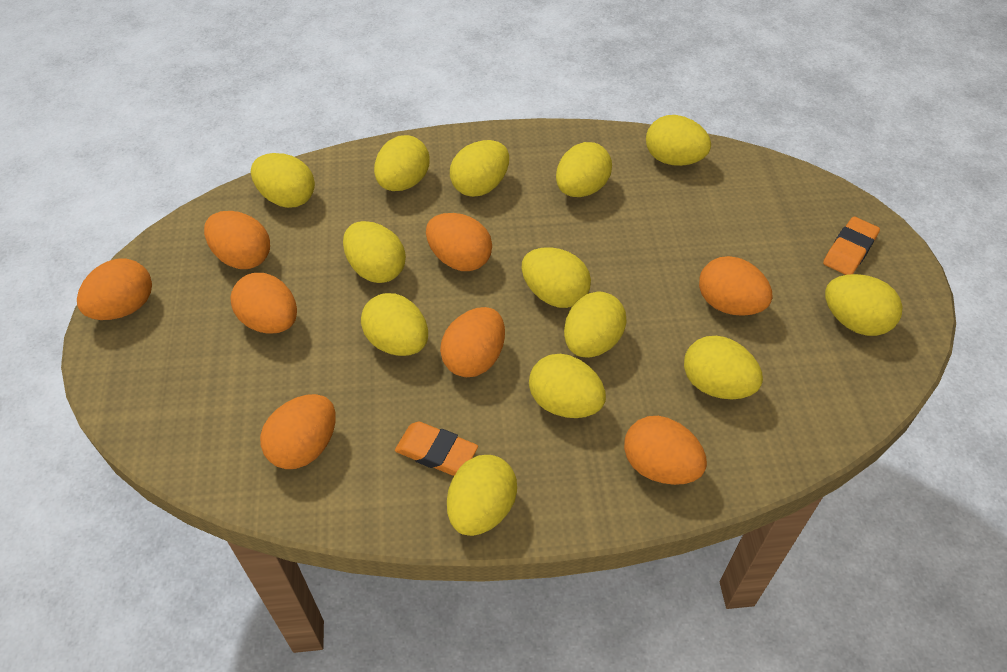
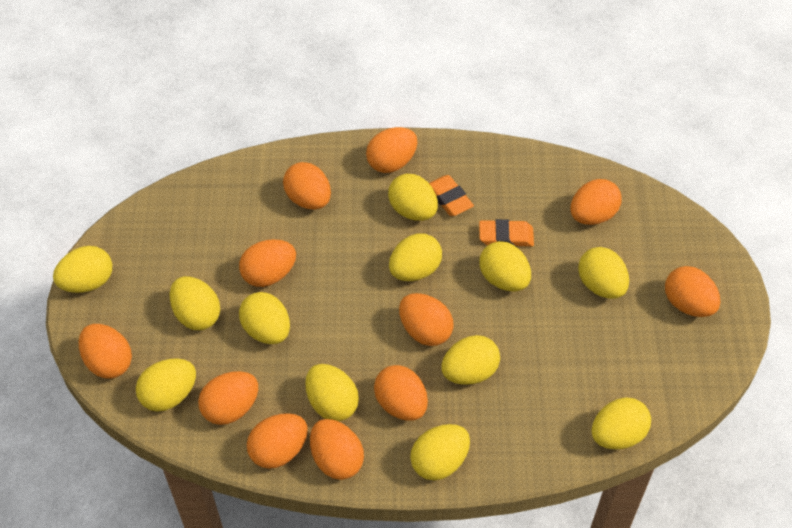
orange egg: 8 -> 11
yellow egg: 13 -> 12

